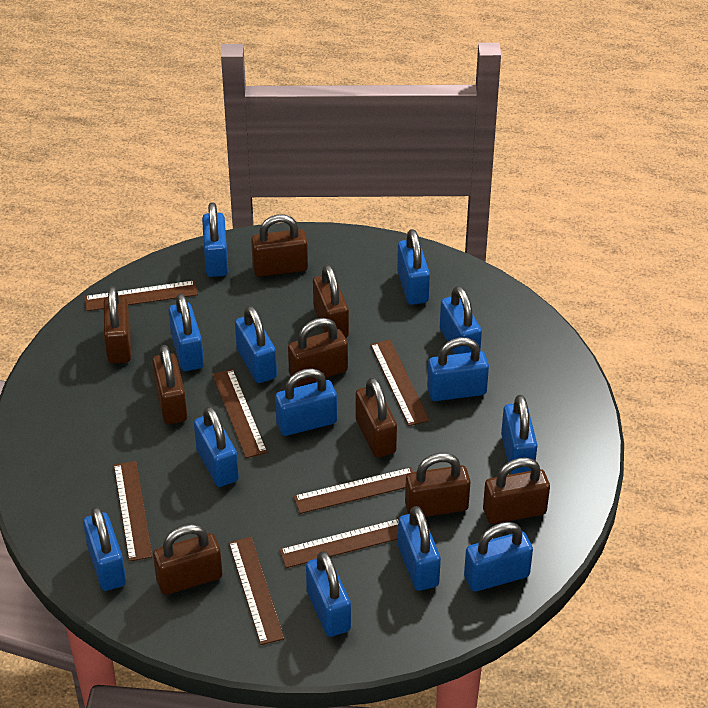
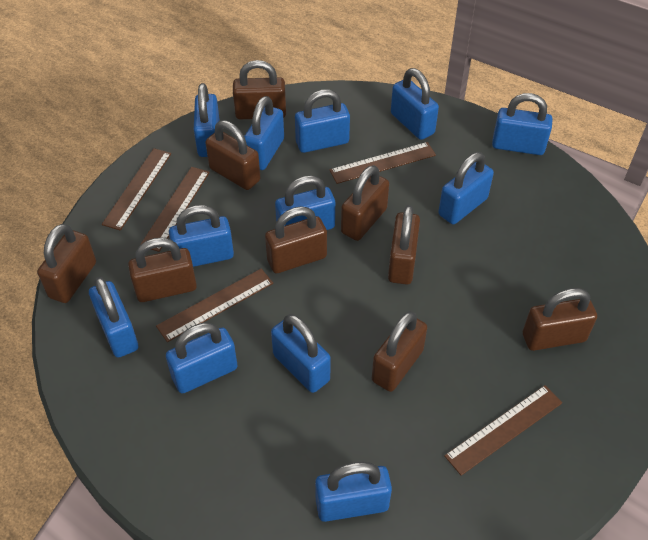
blue padlock: 13 -> 12
brown ruler: 7 -> 5

